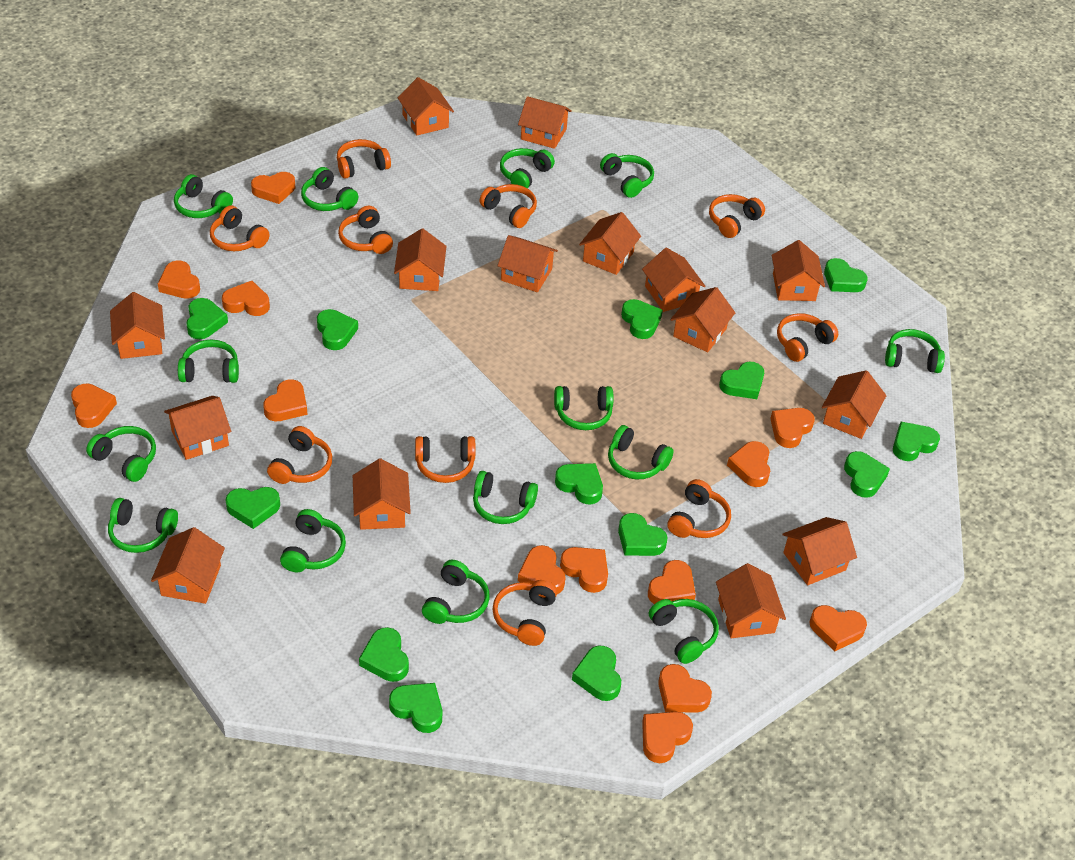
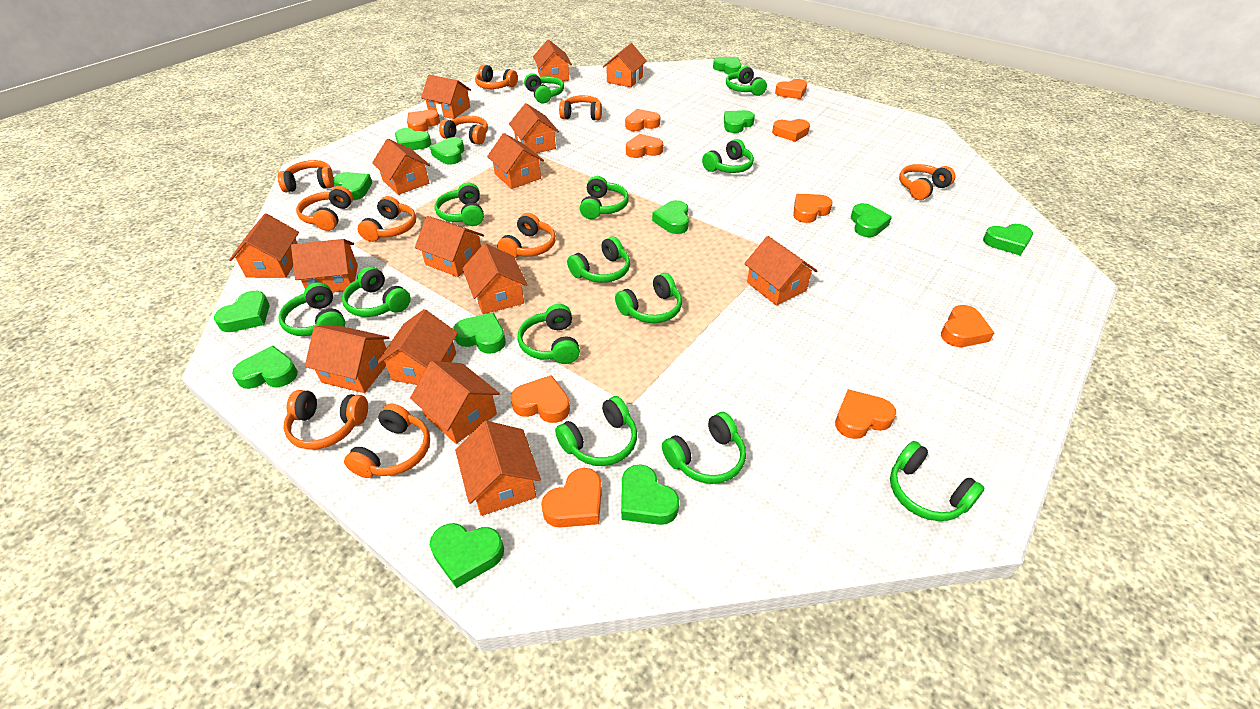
green headphones: 14 -> 13
orange heart: 13 -> 10

